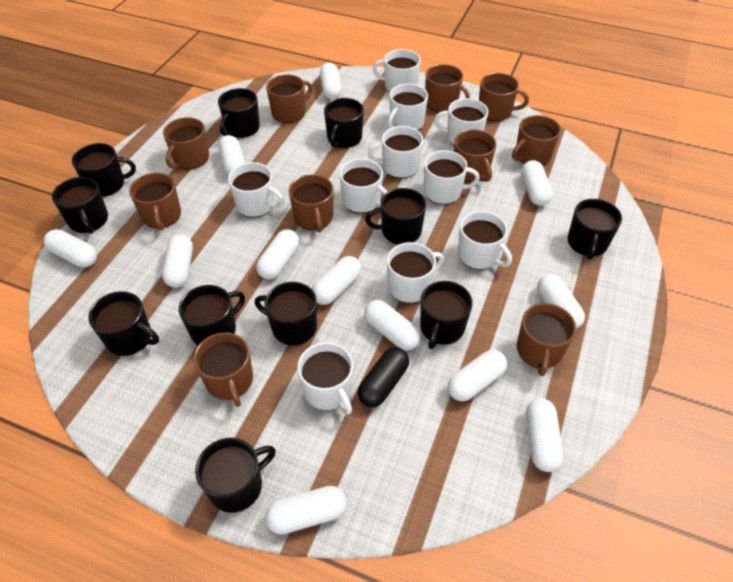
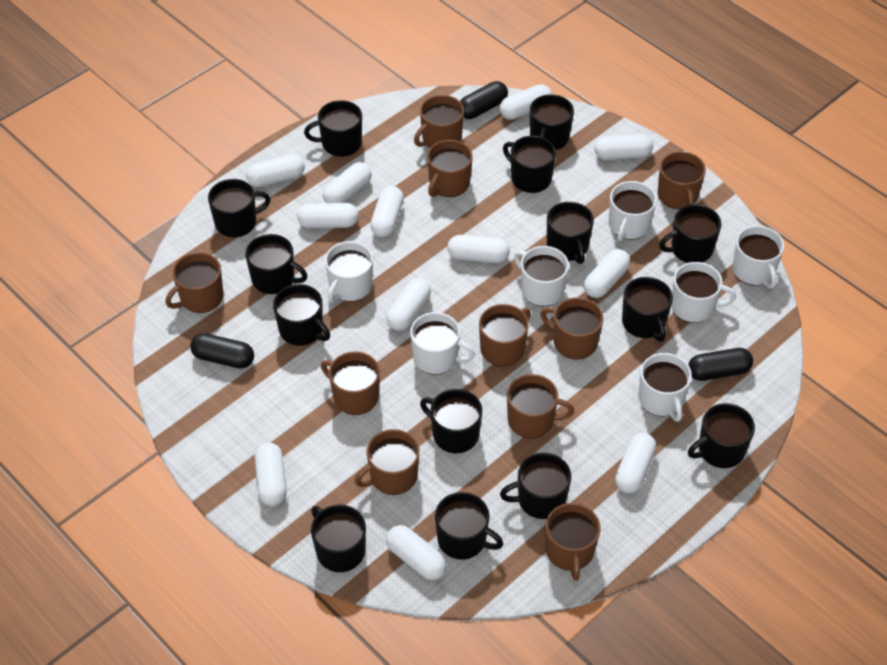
black capsule: 1 -> 3
black mug: 11 -> 14
white mug: 10 -> 7

